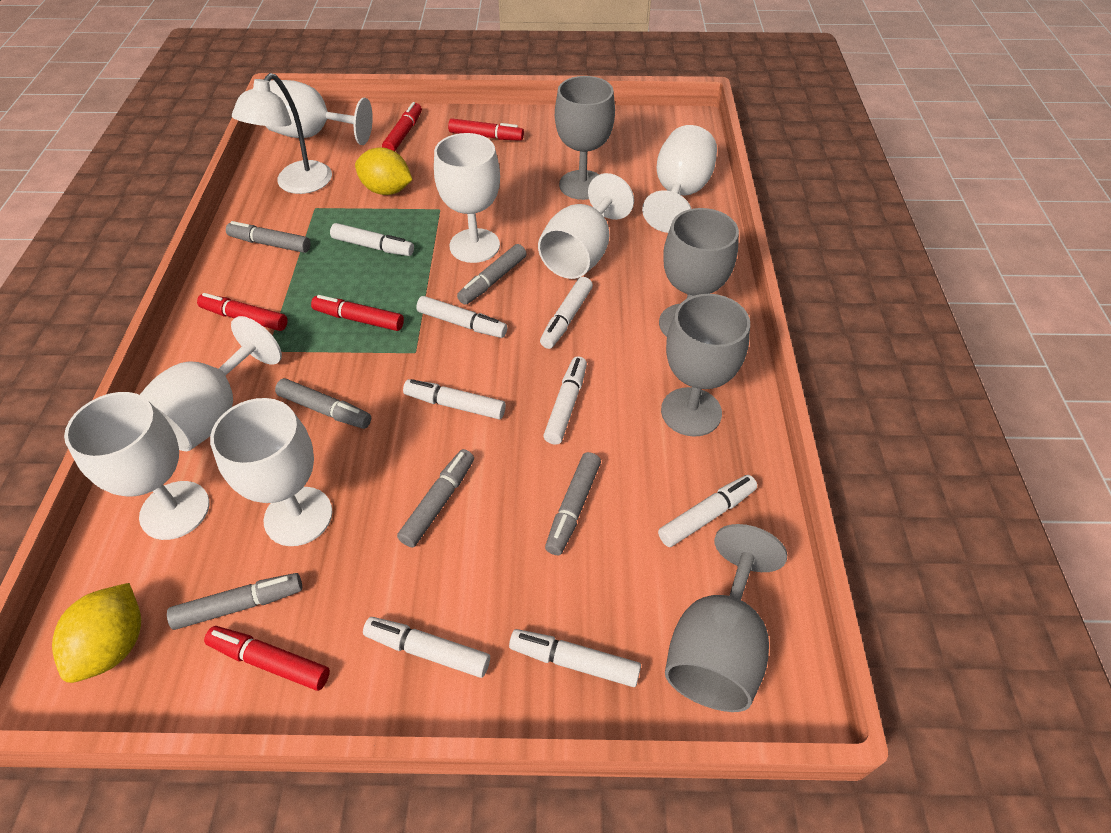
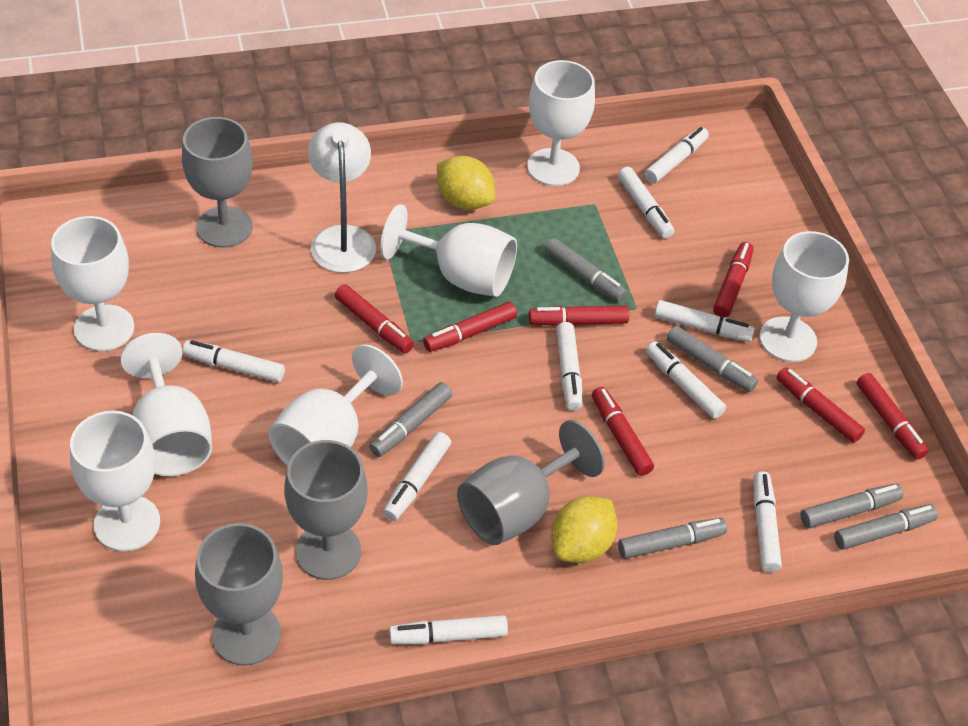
red marker: 5 -> 7
white marker: 8 -> 9

